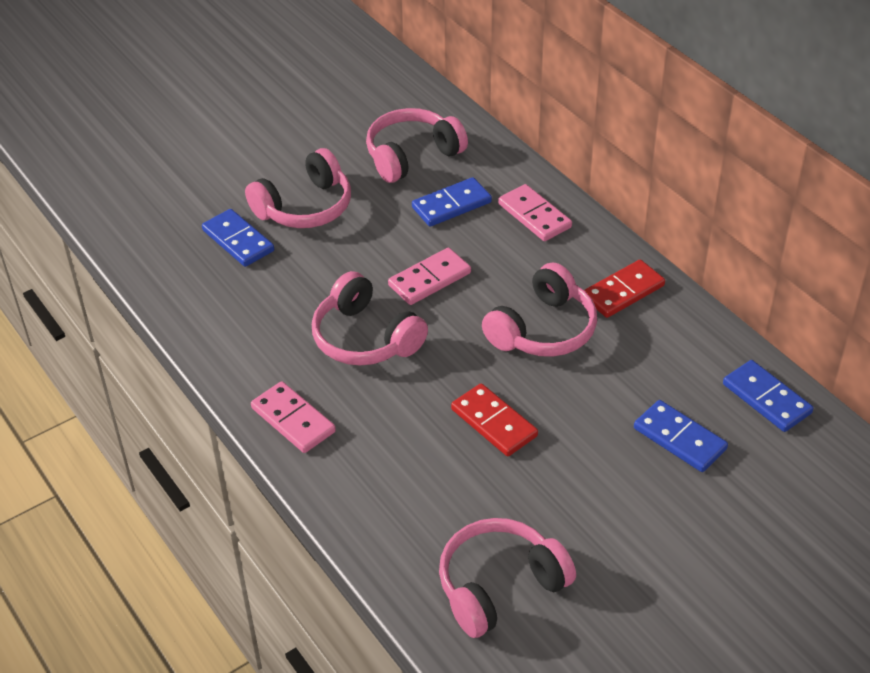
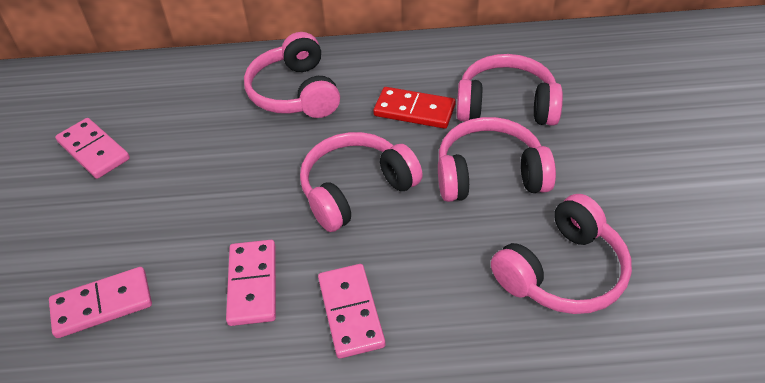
blue domino: 4 -> 0
pink domino: 3 -> 4
red domino: 2 -> 1

